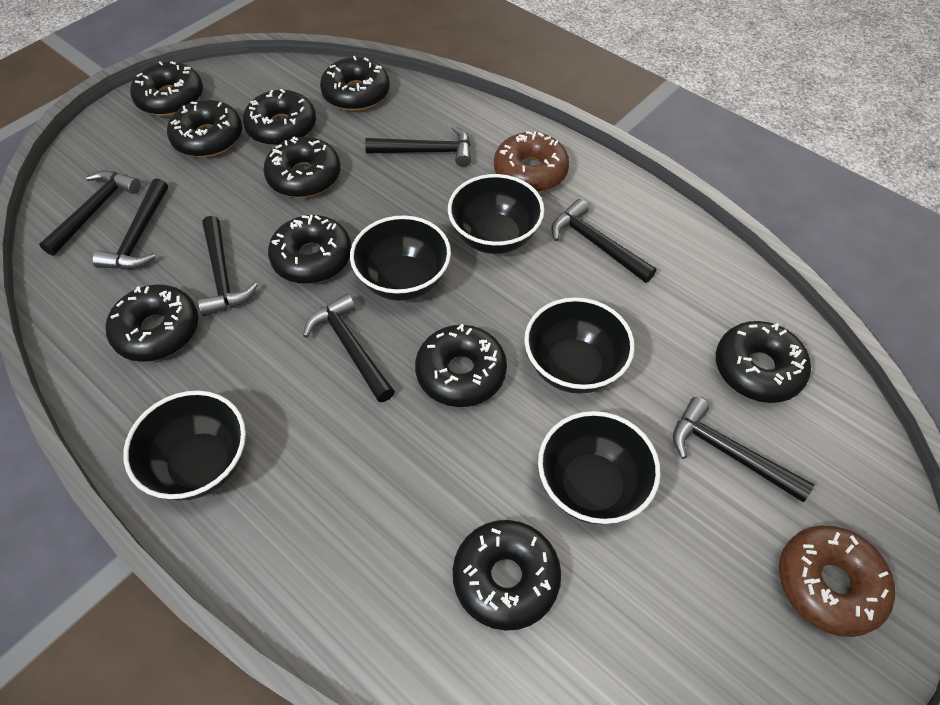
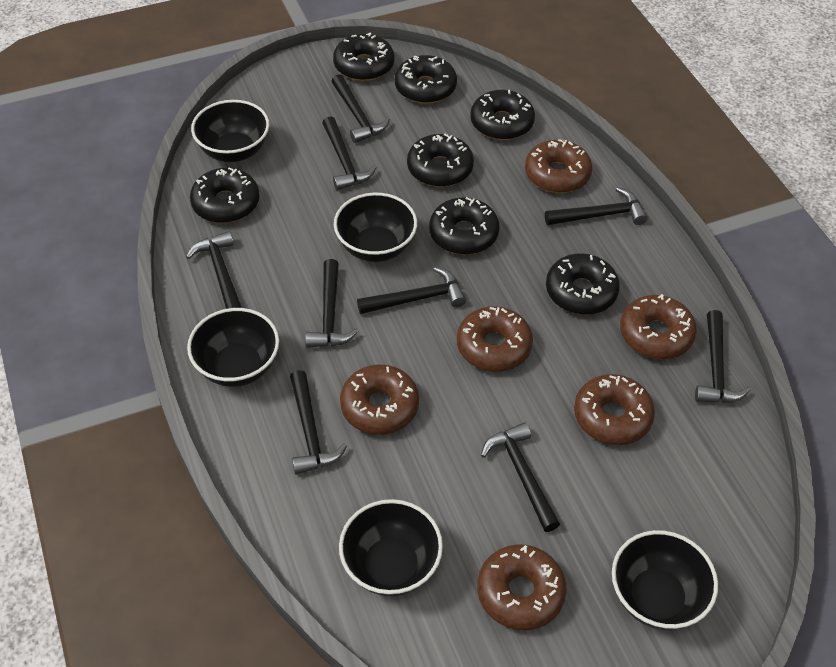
black donut: 10 -> 7
black hammer: 7 -> 9
brown donut: 2 -> 6

